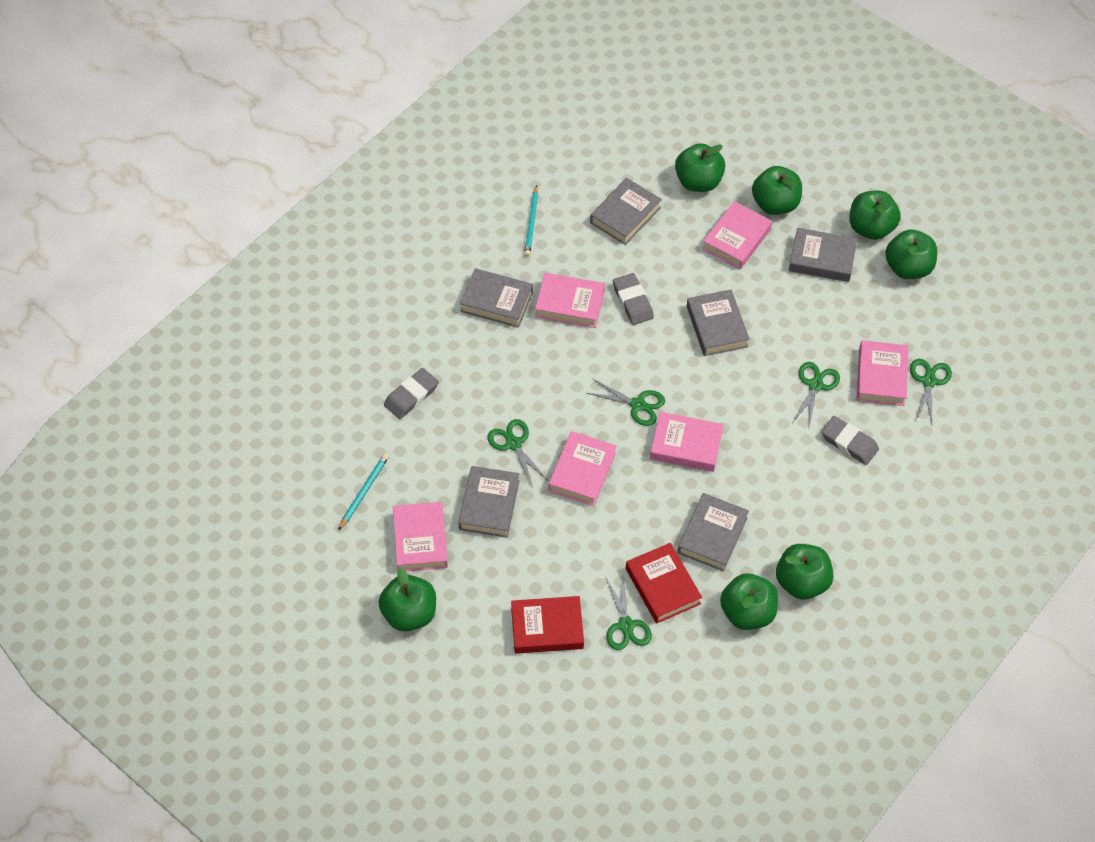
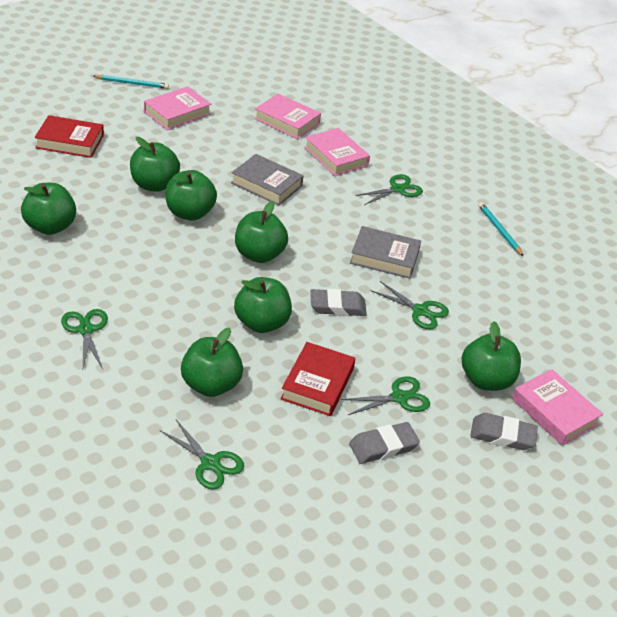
grey book: 6 -> 2
pink book: 6 -> 4

